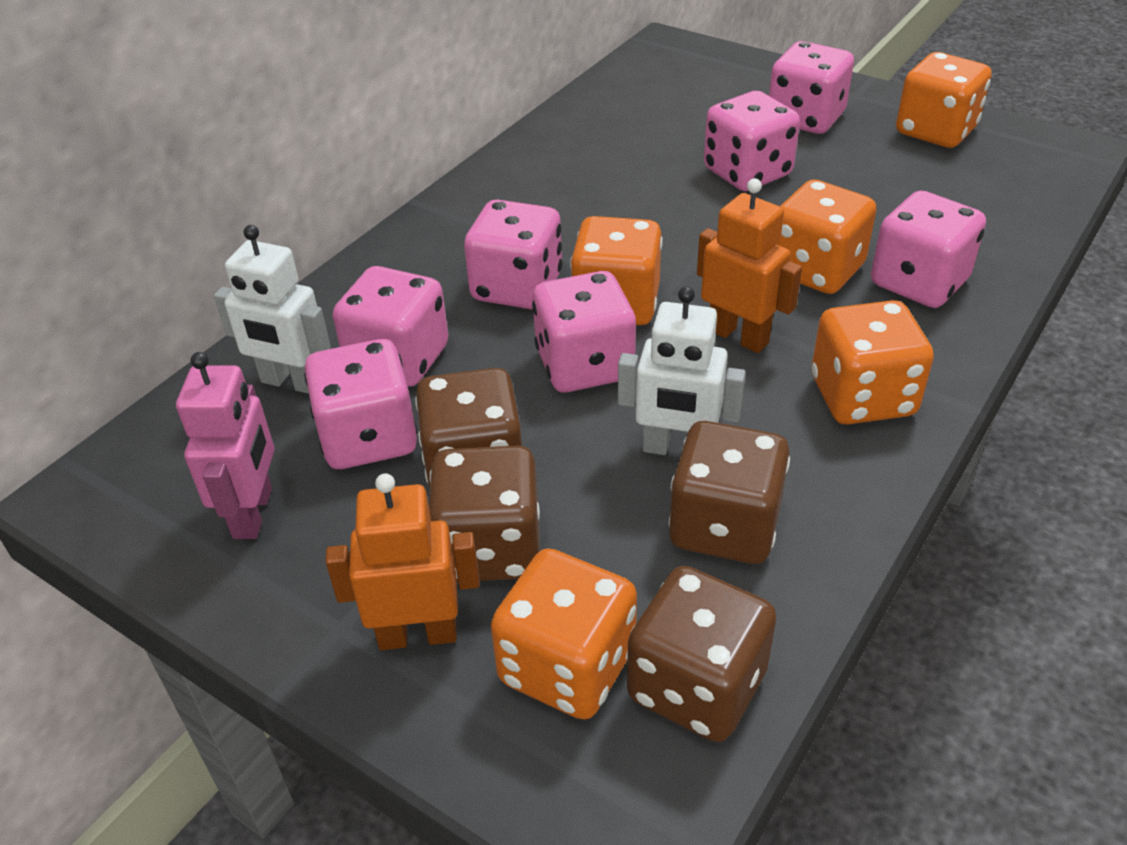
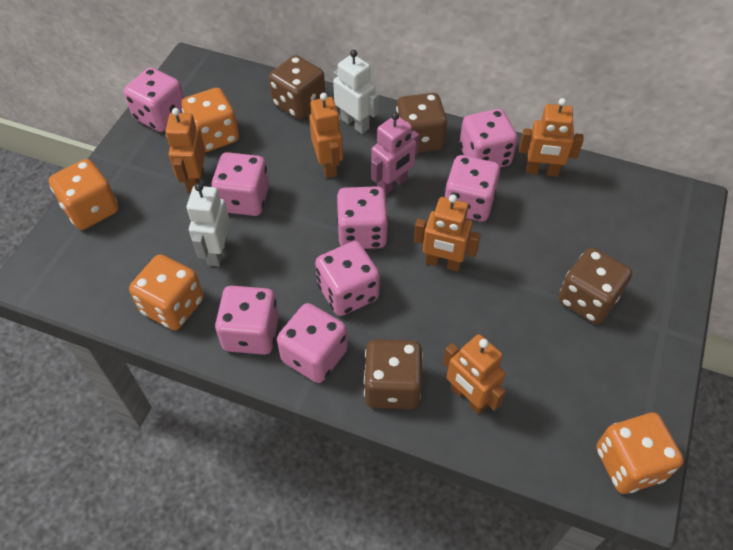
orange dice: 5 -> 4
orange robot: 2 -> 5
pink dice: 7 -> 8

